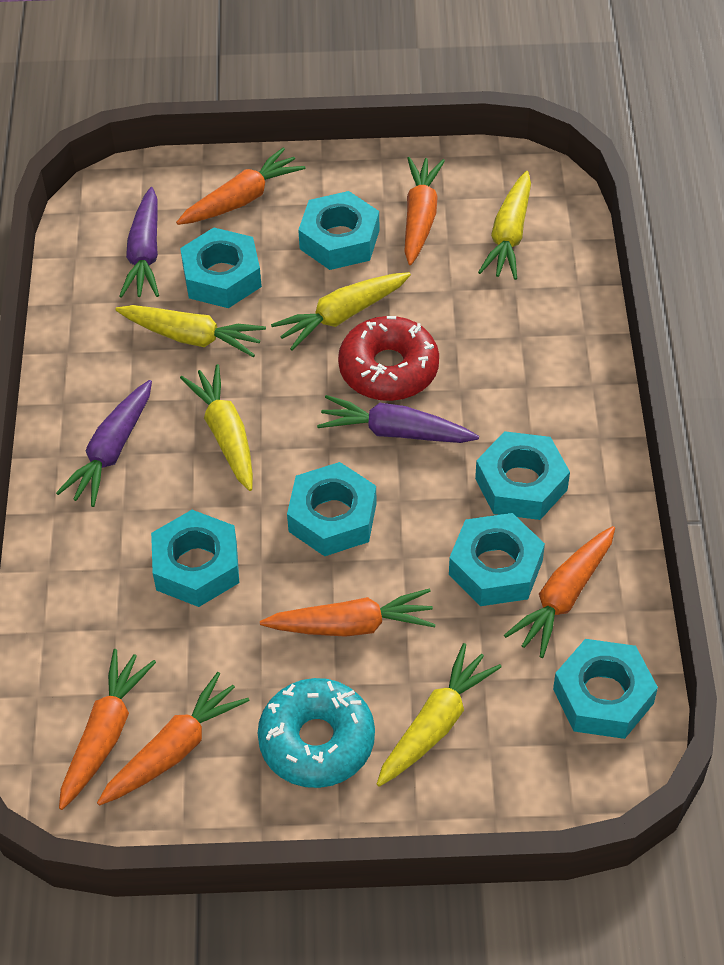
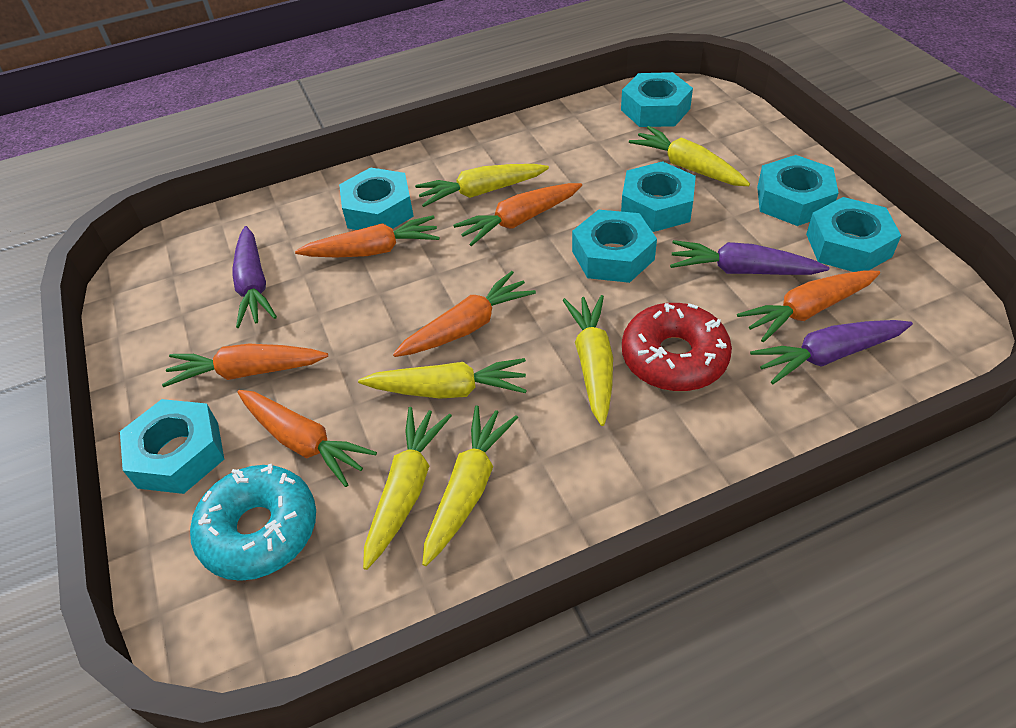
yellow carrot: 5 -> 6

